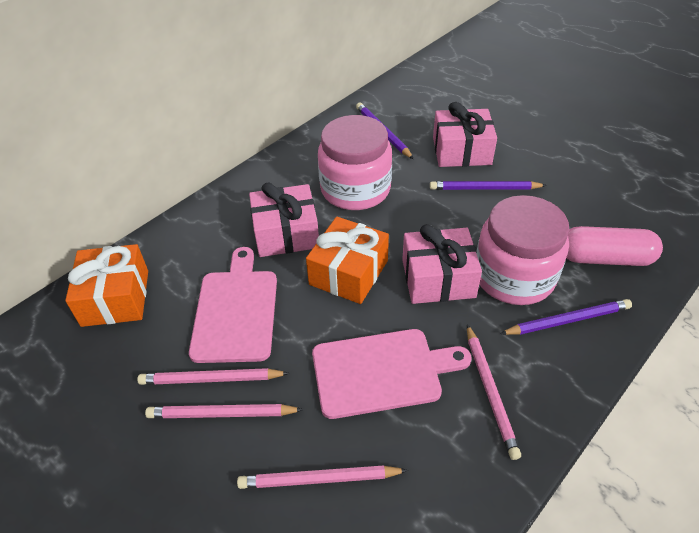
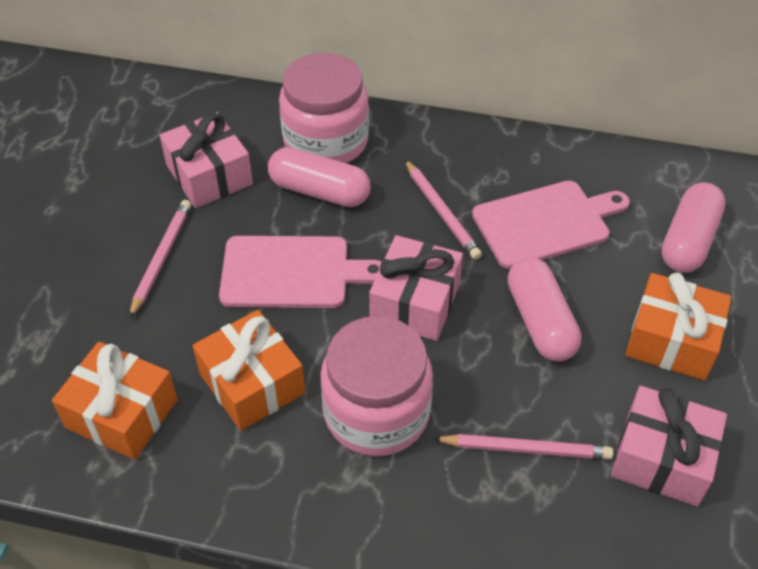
orange gift: 2 -> 3
pink capsule: 1 -> 3
pink pencil: 4 -> 3
purple pencil: 3 -> 0

